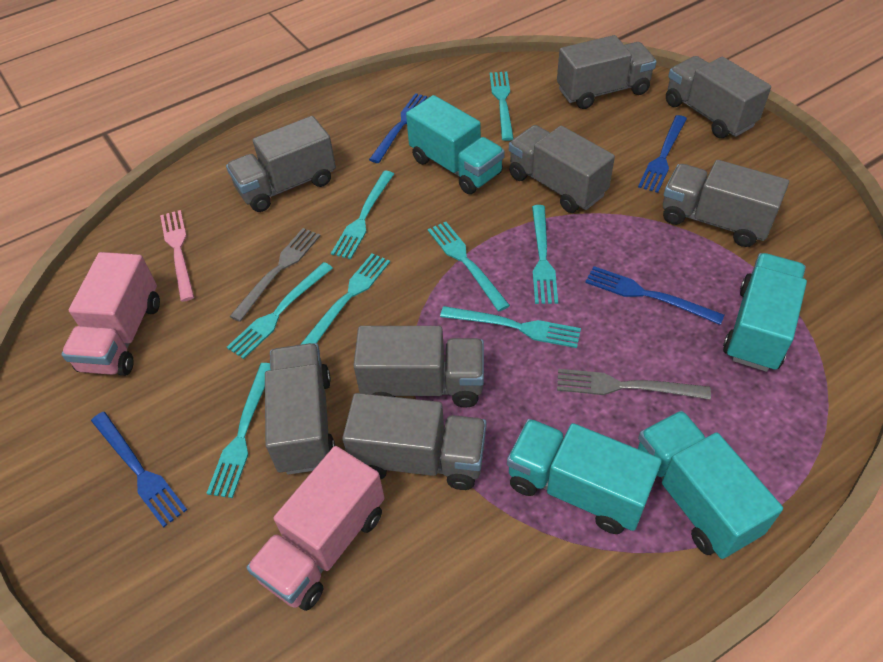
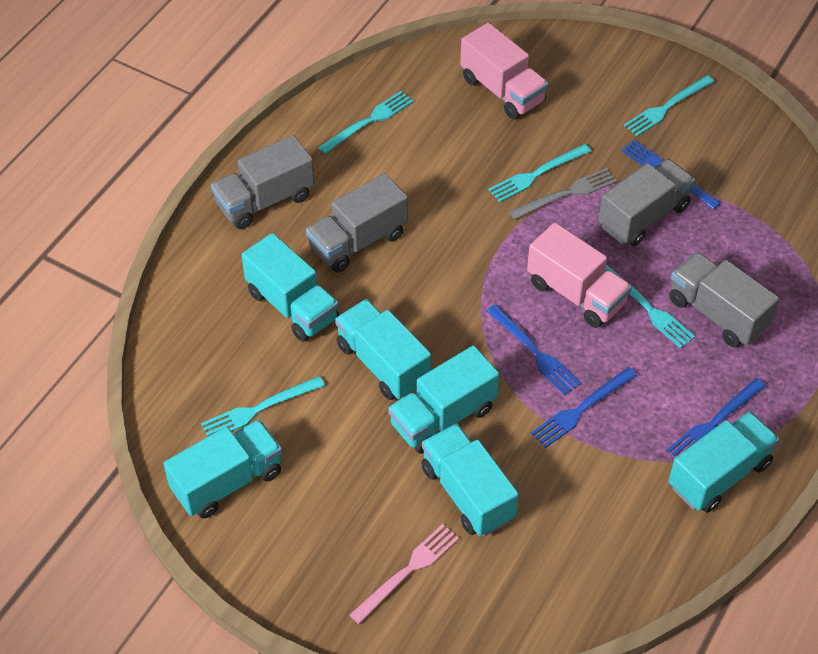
grey fork: 2 -> 1
grey truck: 8 -> 4
turquoise fork: 8 -> 5
turquoise truck: 4 -> 6

